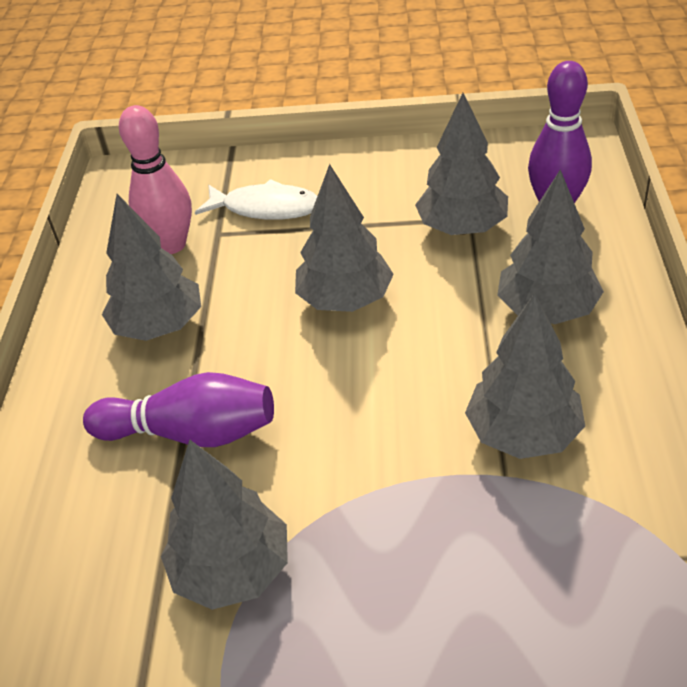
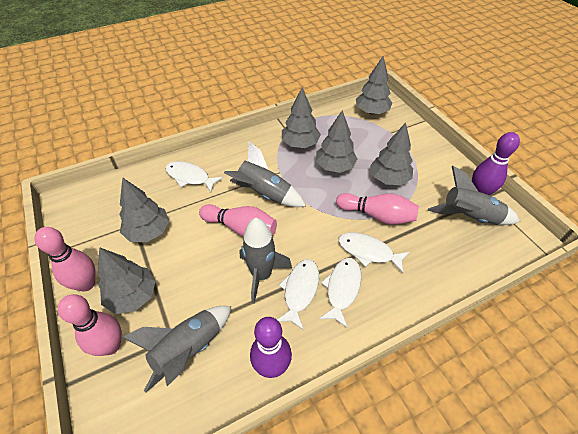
grey rocket: 0 -> 4
pink bowling pin: 1 -> 4
white fish: 1 -> 4

